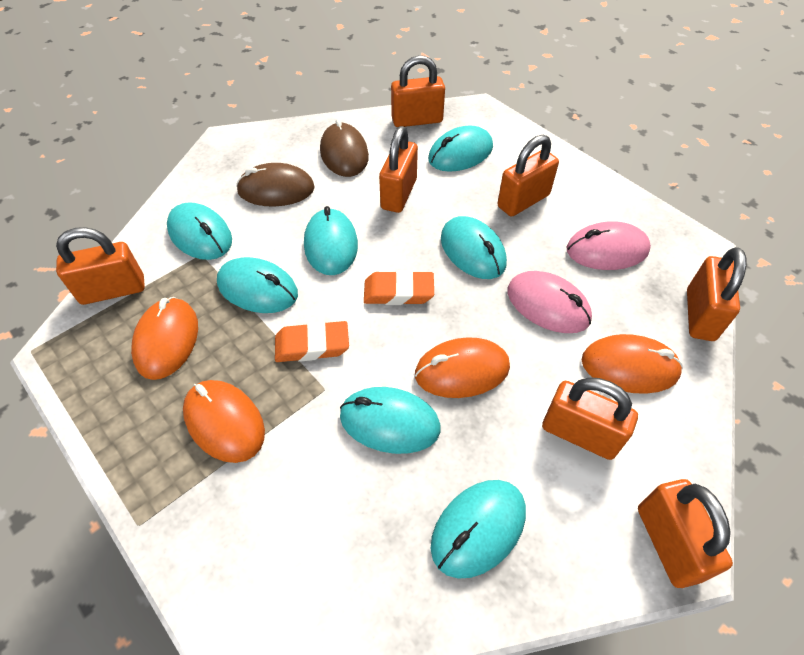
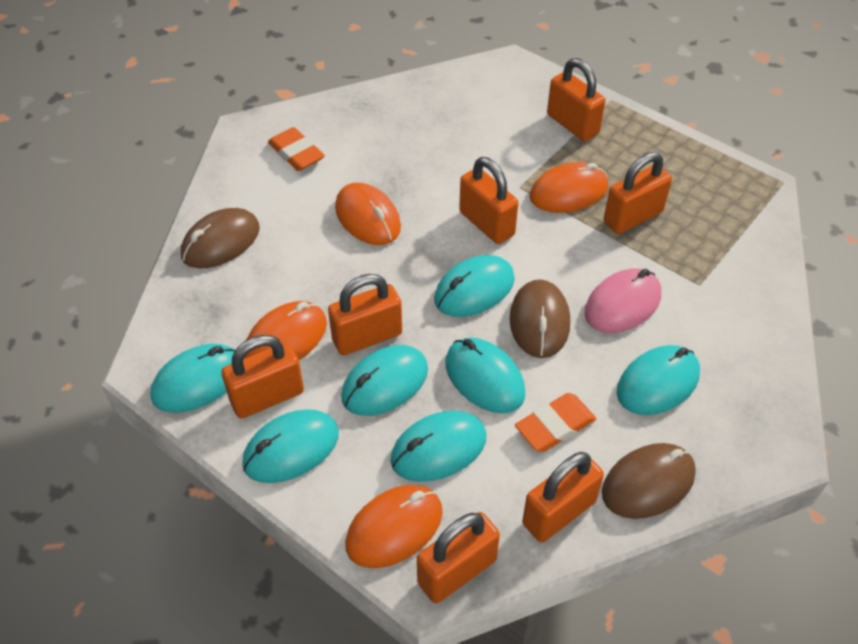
brown mouse: 2 -> 3
pink mouse: 2 -> 1

